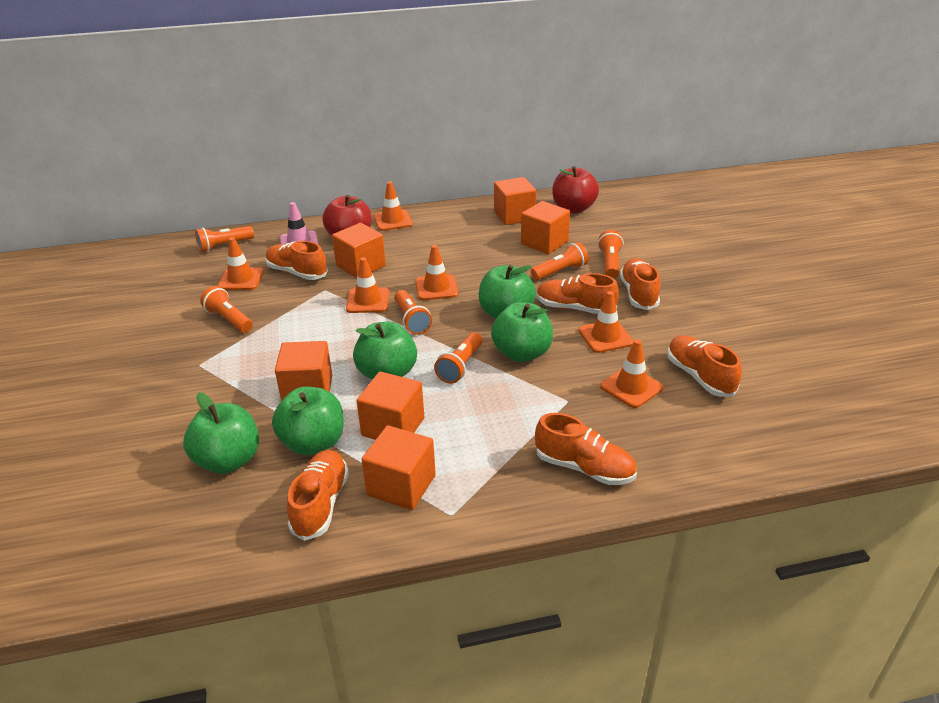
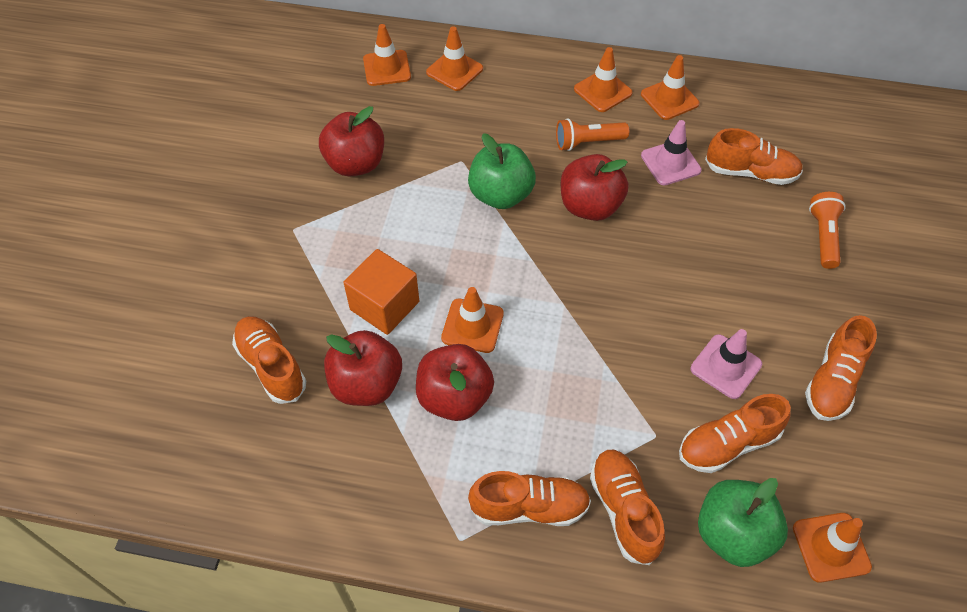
green apple: 5 -> 2
orange cube: 6 -> 1
orange flashlight: 6 -> 2
pink traffic cone: 1 -> 2
red apple: 2 -> 4

